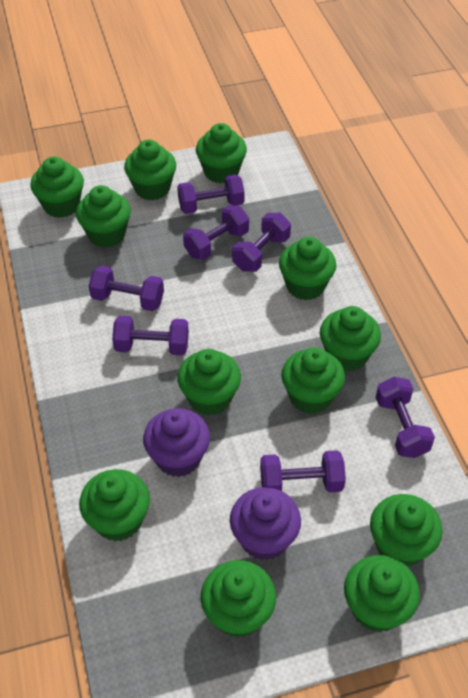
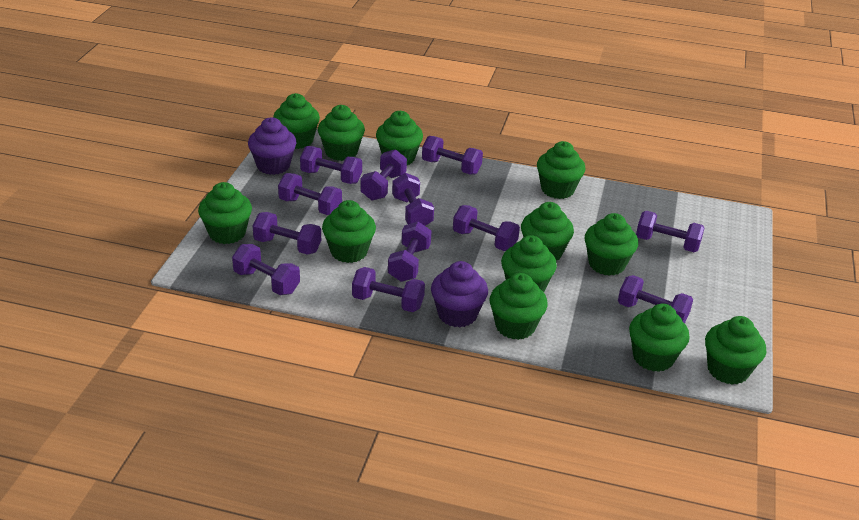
purple dumbbell: 7 -> 12

